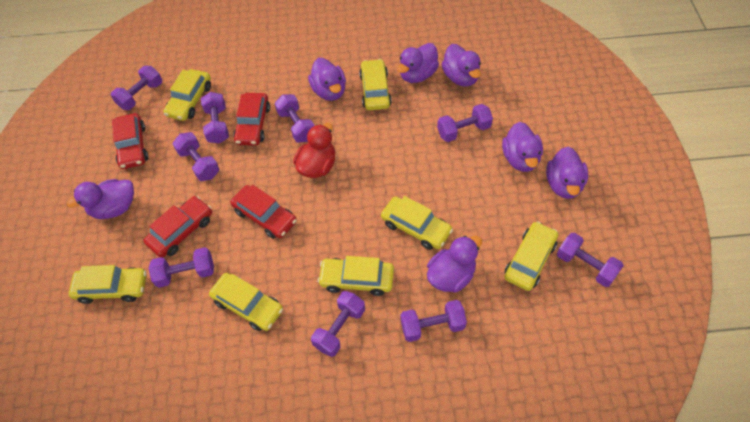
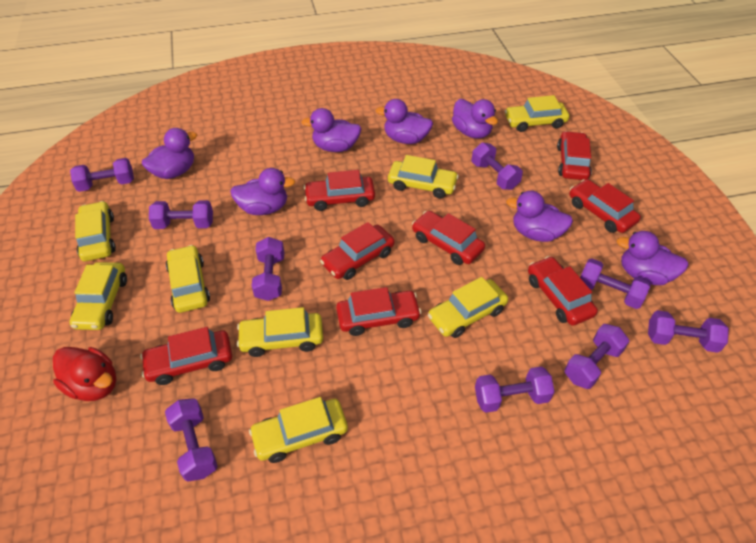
red car: 4 -> 8
yellow car: 7 -> 8

